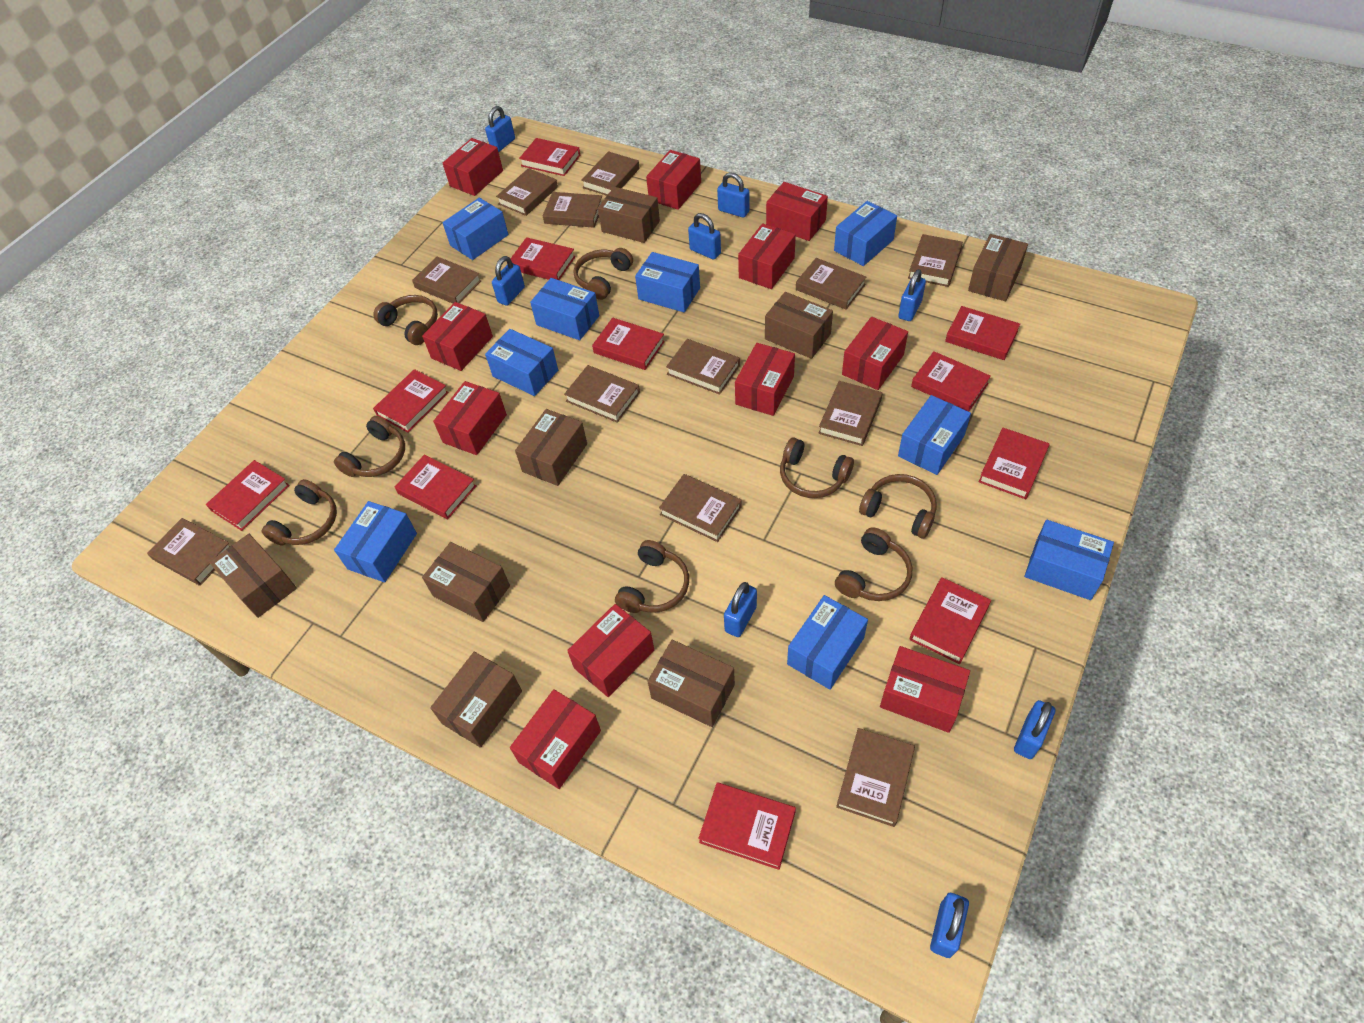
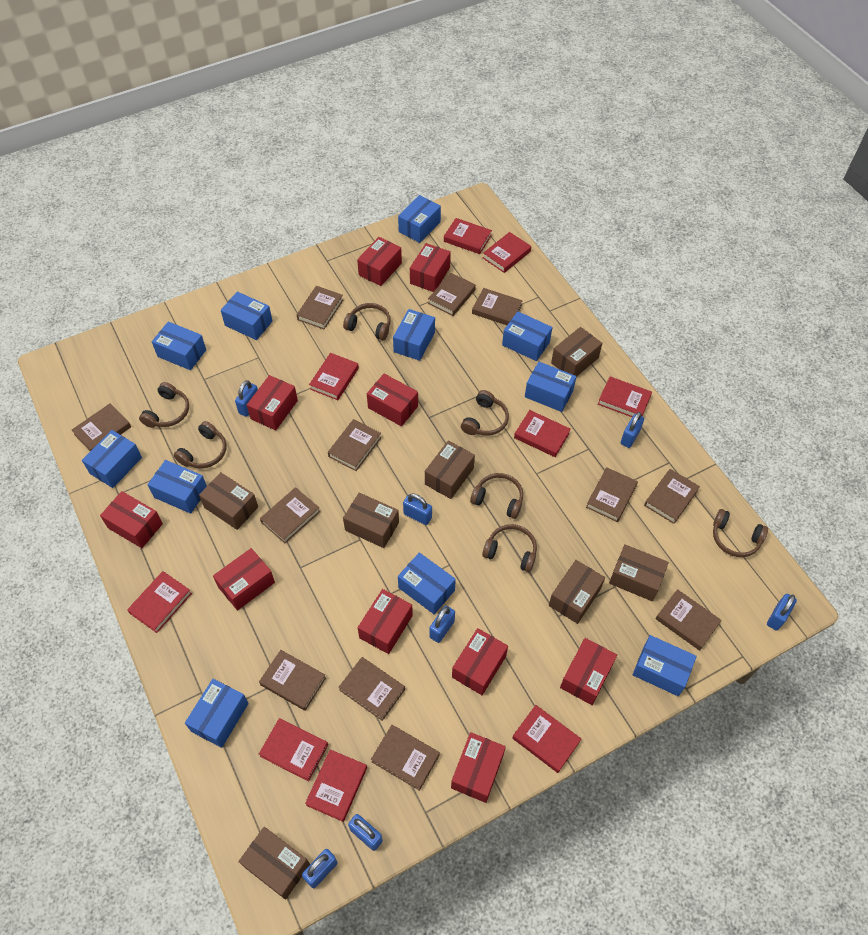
blue box: 9 -> 11
blue padlock: 8 -> 7
brown box: 8 -> 7
brown headphones: 8 -> 7
red book: 11 -> 9
red box: 11 -> 10

